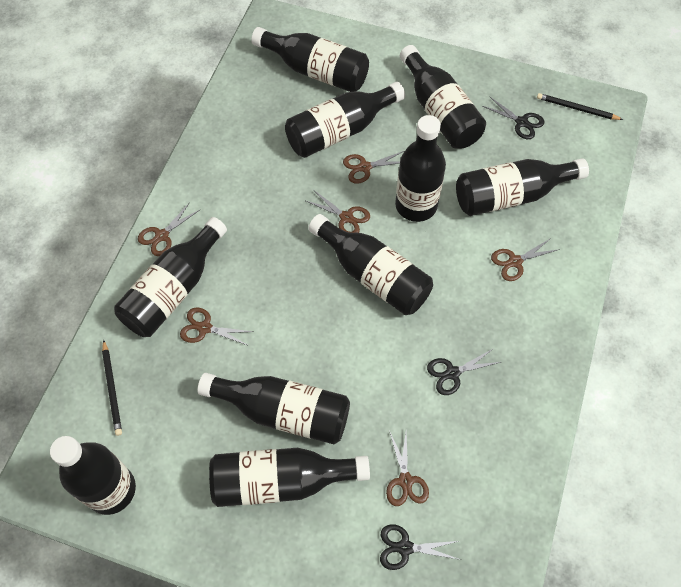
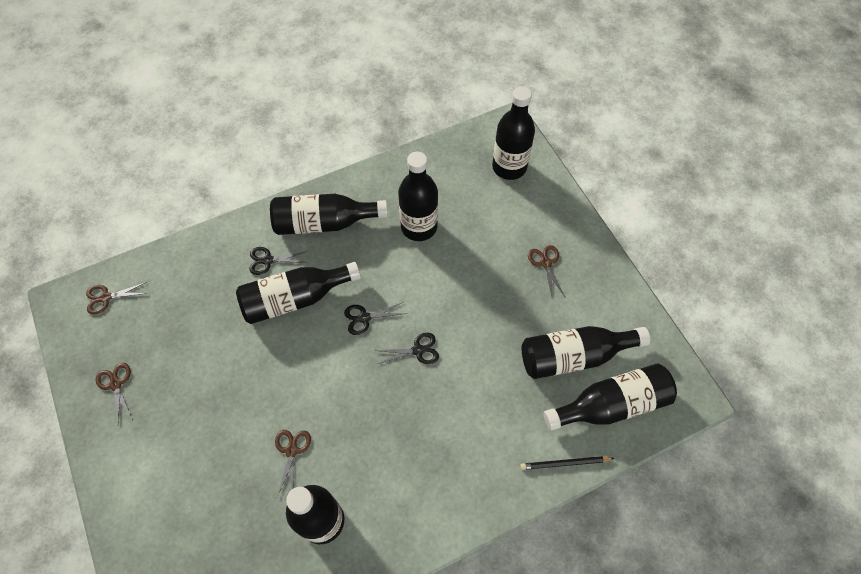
black bottle: 10 -> 7
black pencil: 2 -> 1
brown scissors: 6 -> 4

